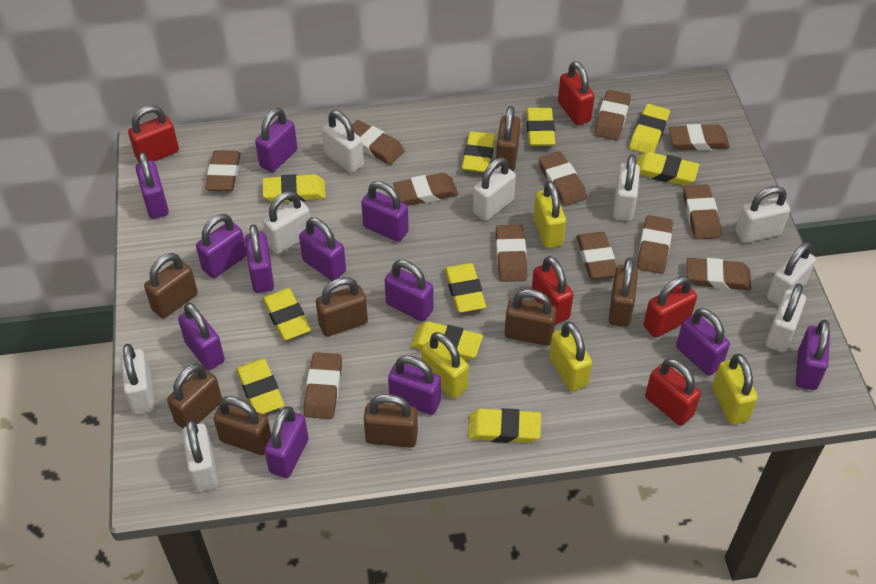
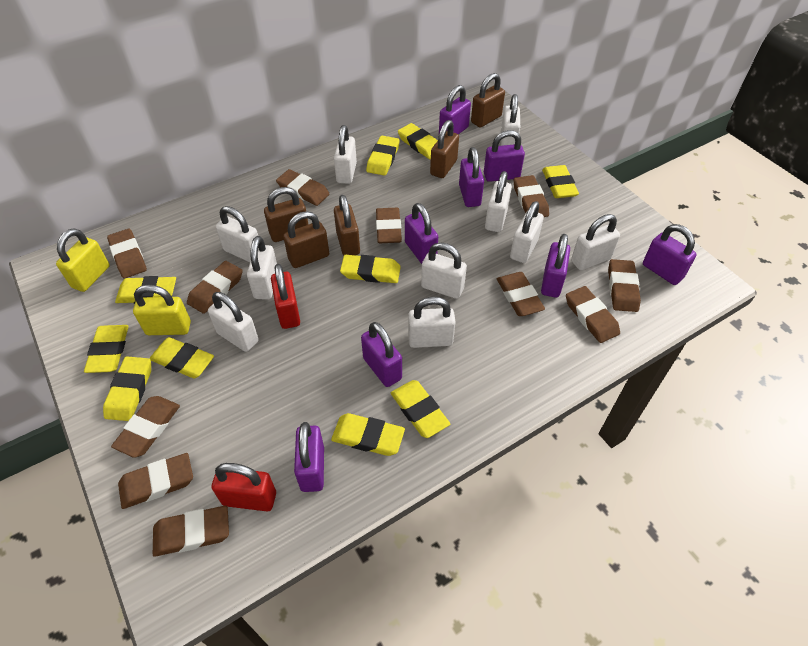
brown eraser: 12 -> 11
brown padlock: 8 -> 5
purple padlock: 12 -> 8
red padlock: 5 -> 2
white padlock: 9 -> 10
yellow padlock: 4 -> 2

